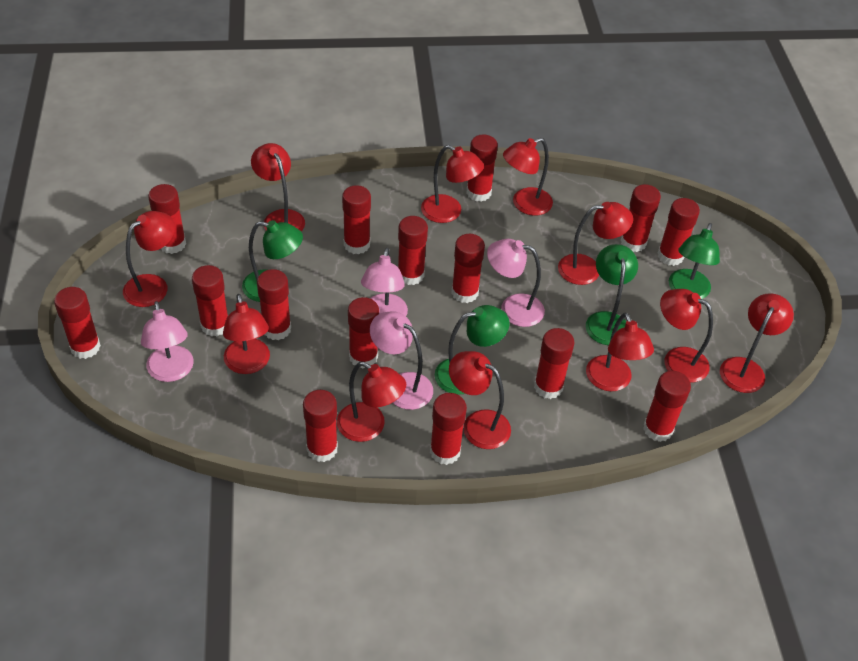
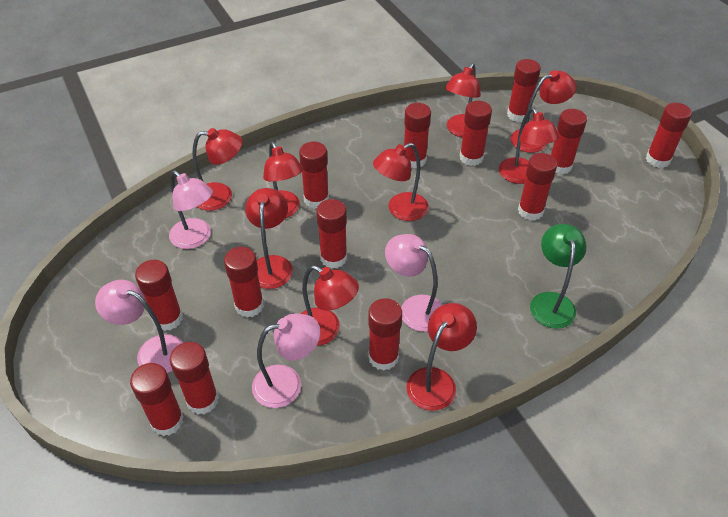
green lamp: 4 -> 1
red glue stick: 15 -> 13
red lamp: 11 -> 9

